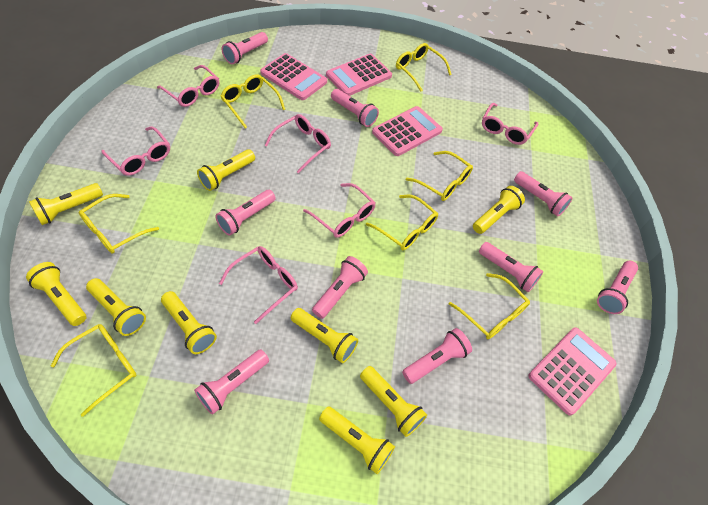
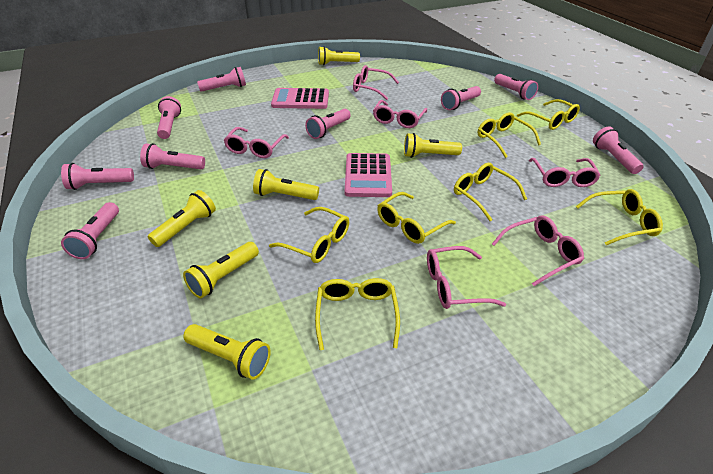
pink calculator: 4 -> 2
yellow flashlight: 9 -> 6

